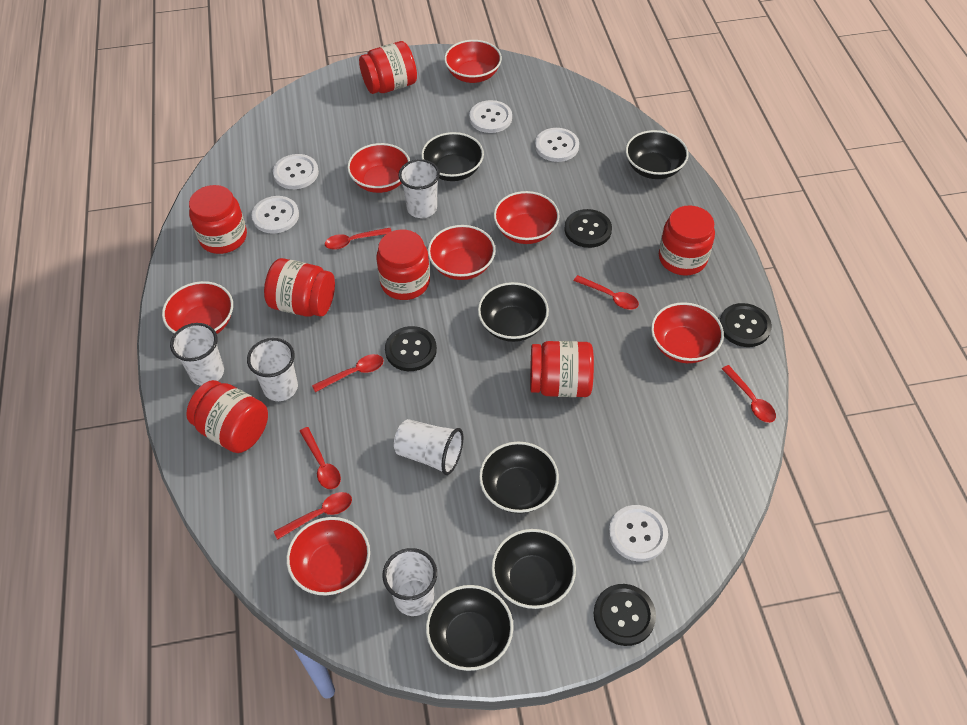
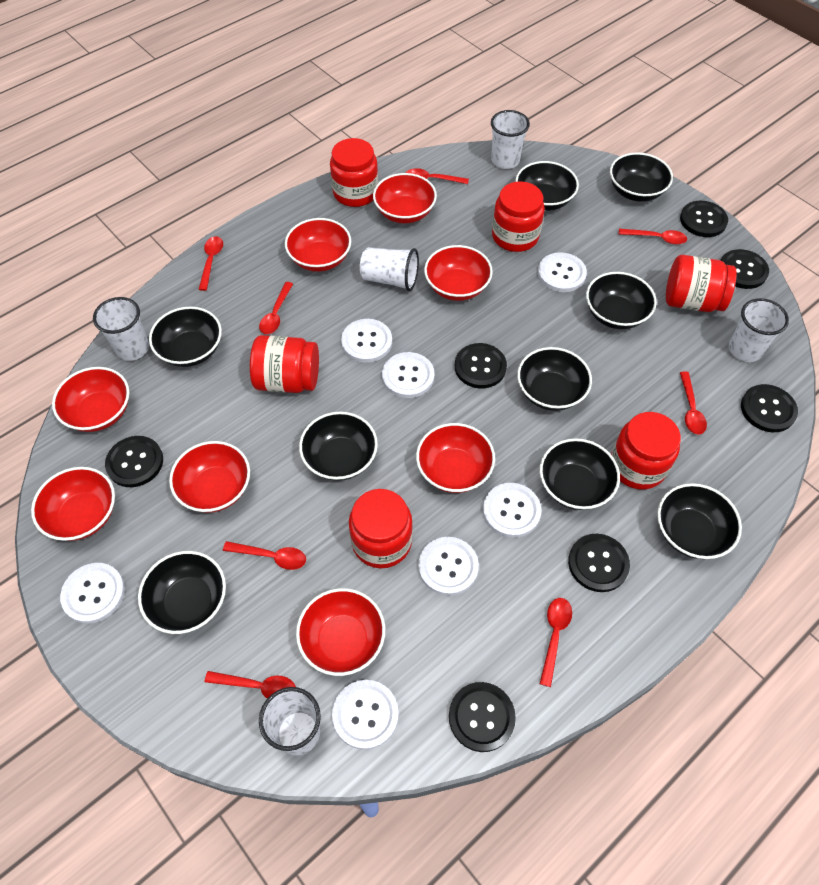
black bowl: 6 -> 9
black button: 4 -> 7
red bowl: 7 -> 8
red jar: 7 -> 6
red spoon: 6 -> 8
white button: 5 -> 7

